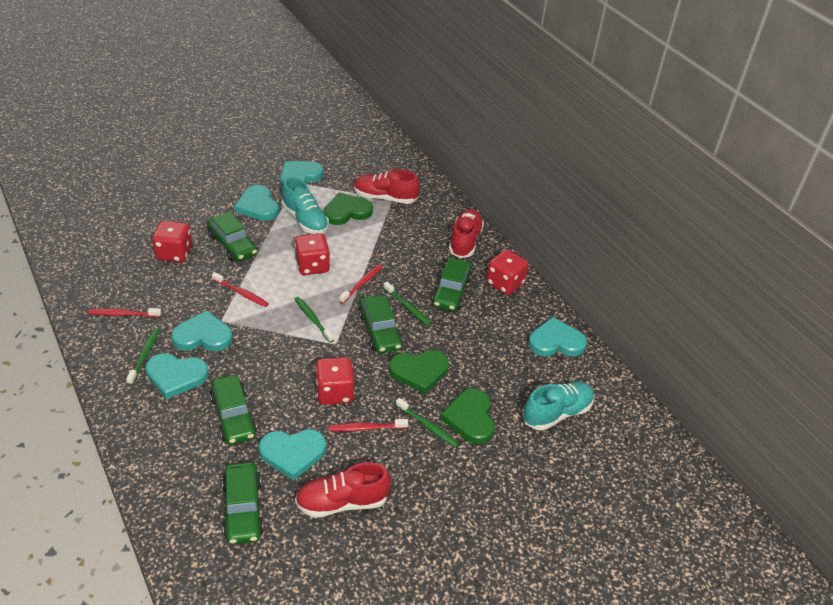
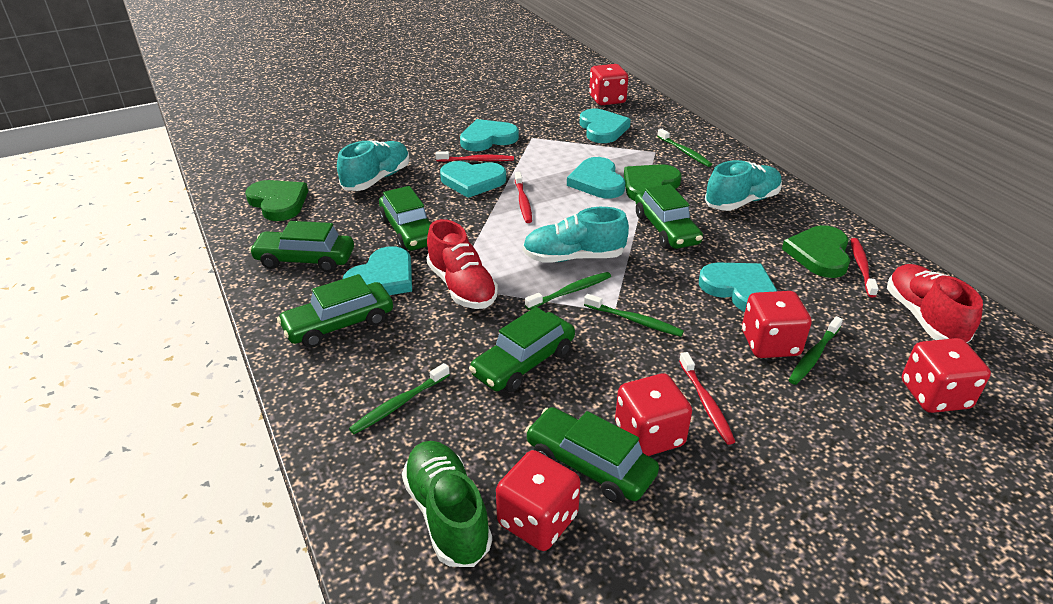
green car: 5 -> 6
green shoe: 0 -> 1
green toothbrush: 4 -> 5
red dice: 4 -> 5
red shoe: 3 -> 2
turquoise shoe: 2 -> 3

